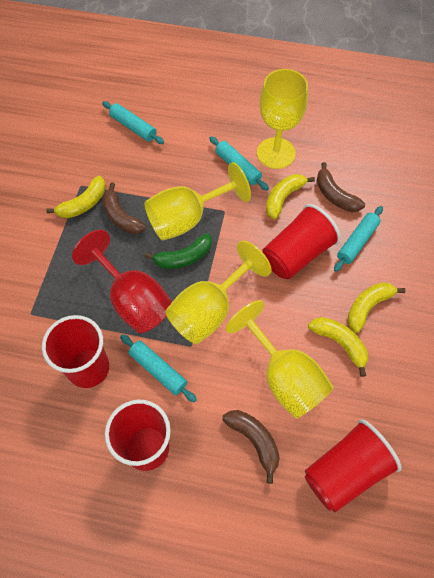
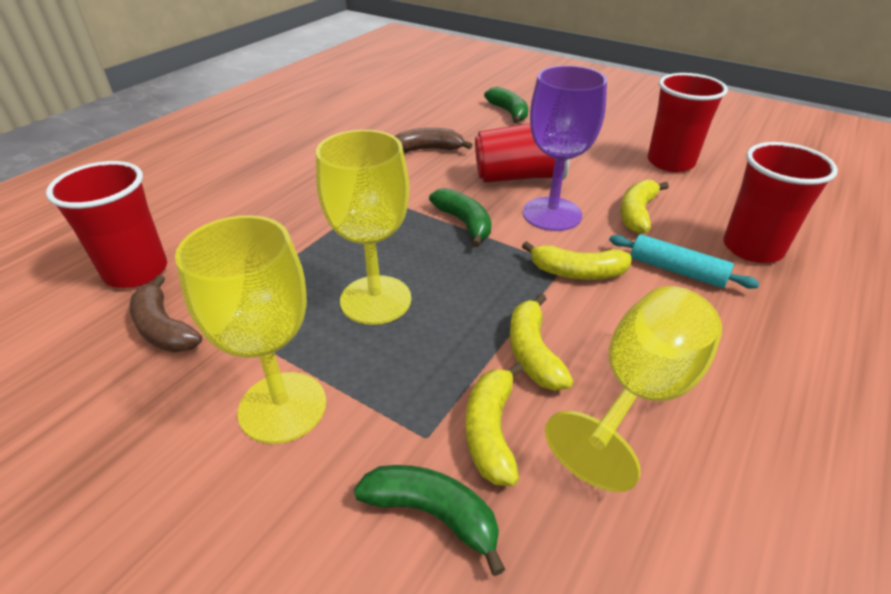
brown banana: 3 -> 2
green banana: 1 -> 3
purple goblet: 0 -> 1
red goblet: 1 -> 0
turquoise rolling pin: 4 -> 1
yellow goblet: 4 -> 3

